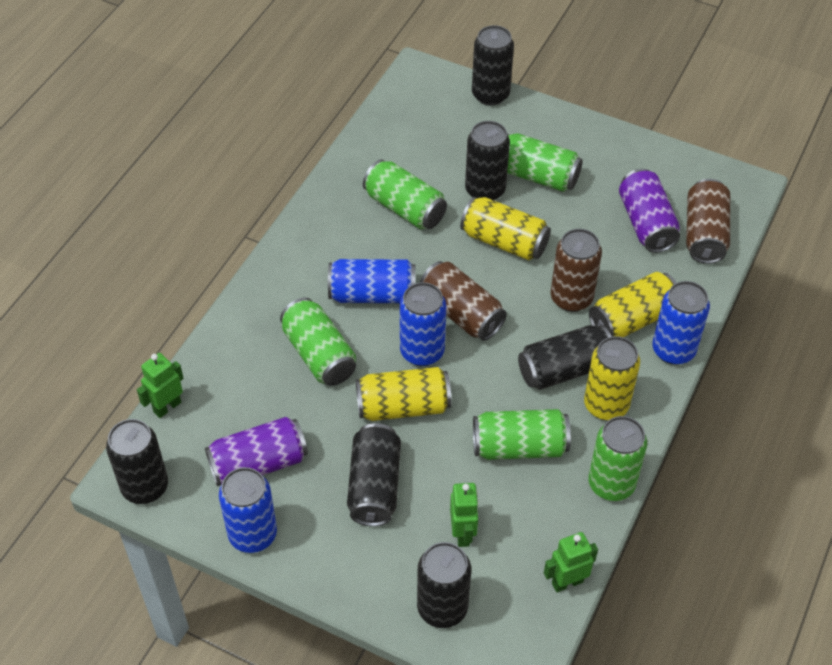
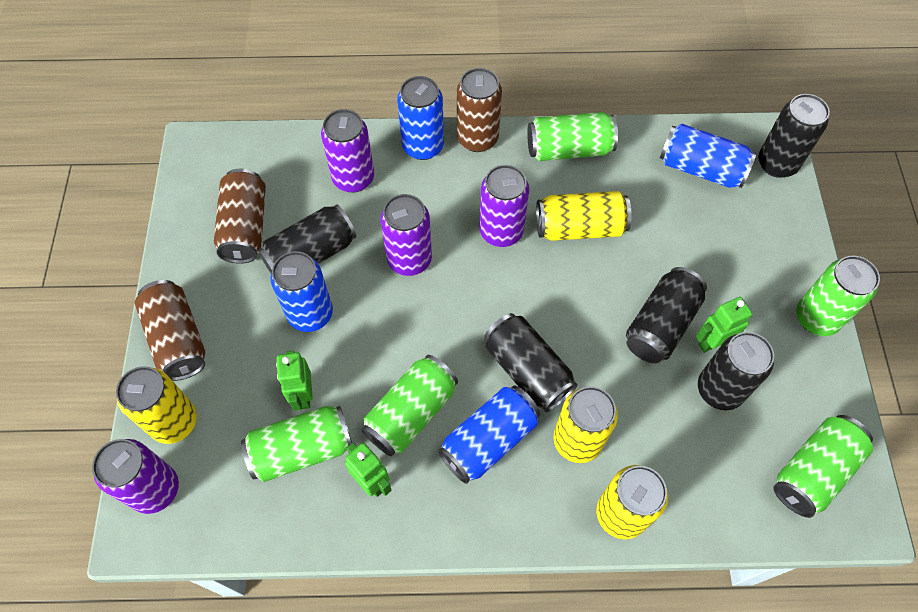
black can: 6 -> 5
purple can: 2 -> 4

